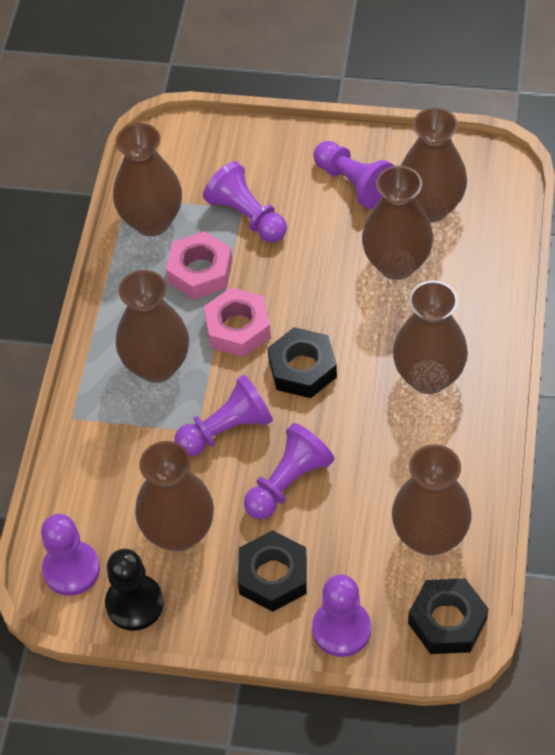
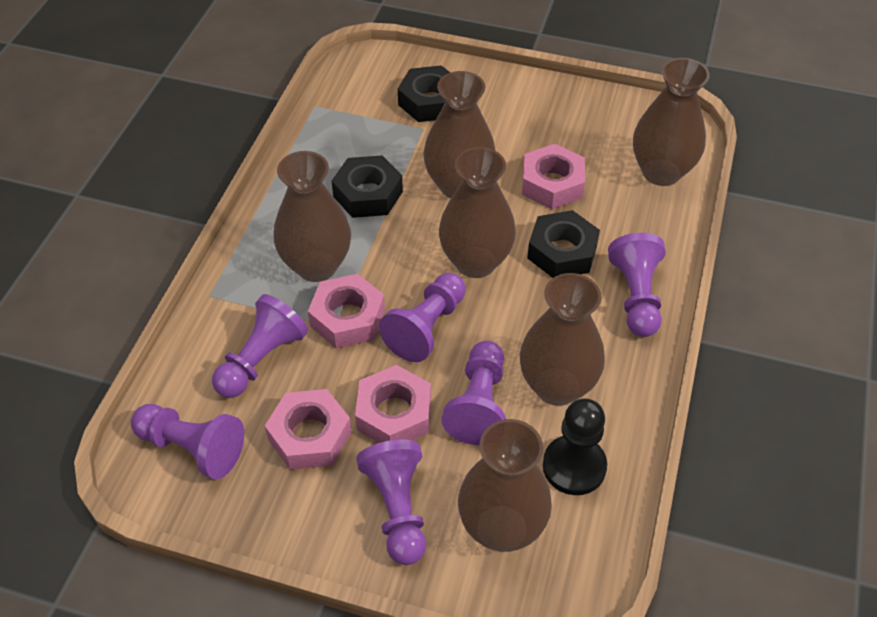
brown vase: 7 -> 6
pink nut: 2 -> 4

